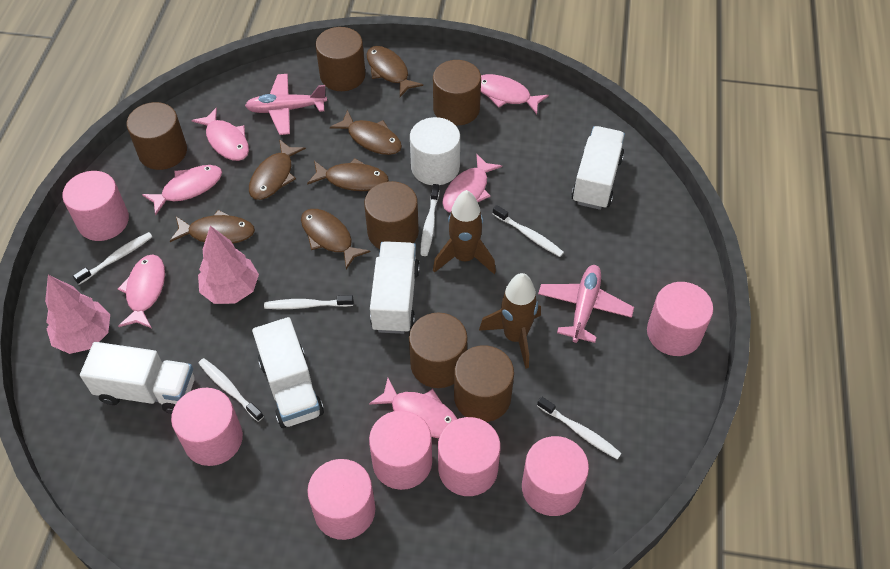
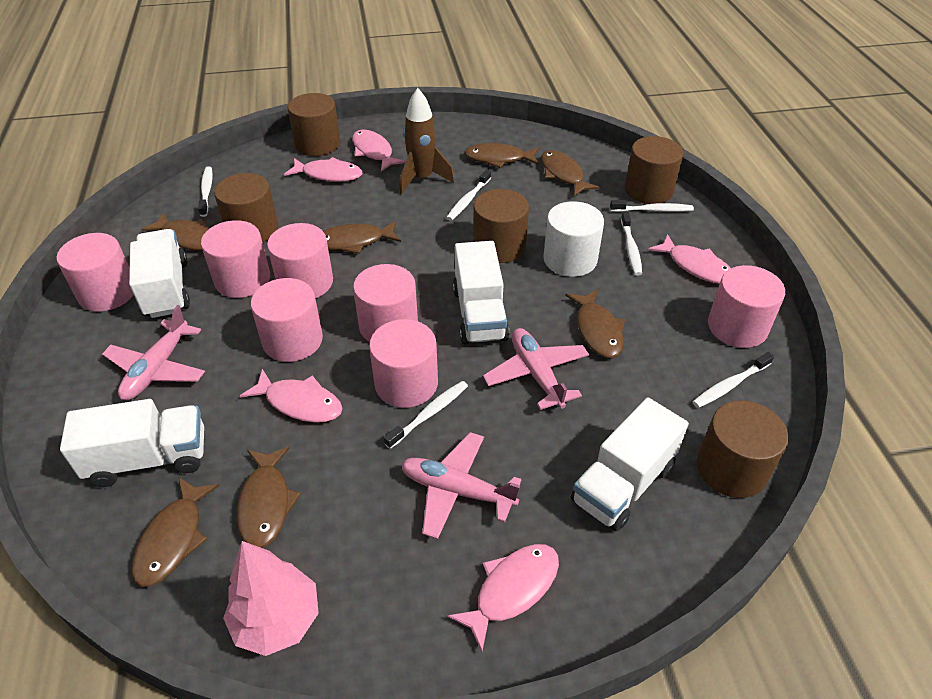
brown cylinder: 6 -> 5
brown fish: 6 -> 7
brown rocket: 2 -> 1
pink fish: 6 -> 5
pink plane: 2 -> 3
pink tree: 2 -> 1

